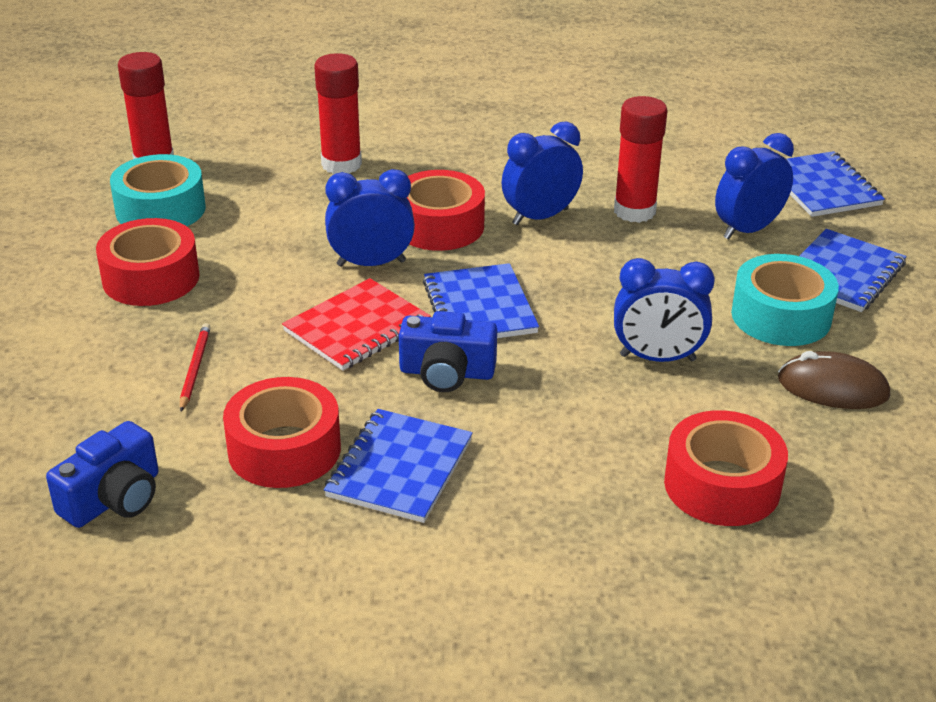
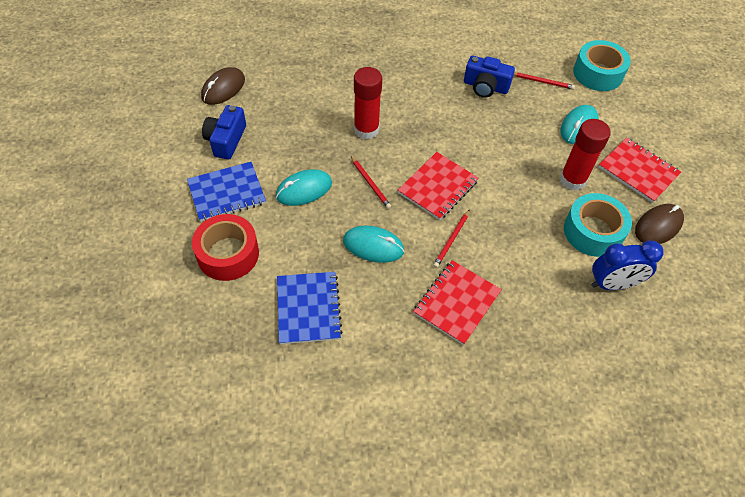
blue clock: 4 -> 1
blue notebook: 4 -> 2
brown mouse: 1 -> 2
red glue stick: 3 -> 2
red notebook: 1 -> 3
red pencil: 1 -> 3
red tape: 4 -> 1
turquoise mouse: 0 -> 3

